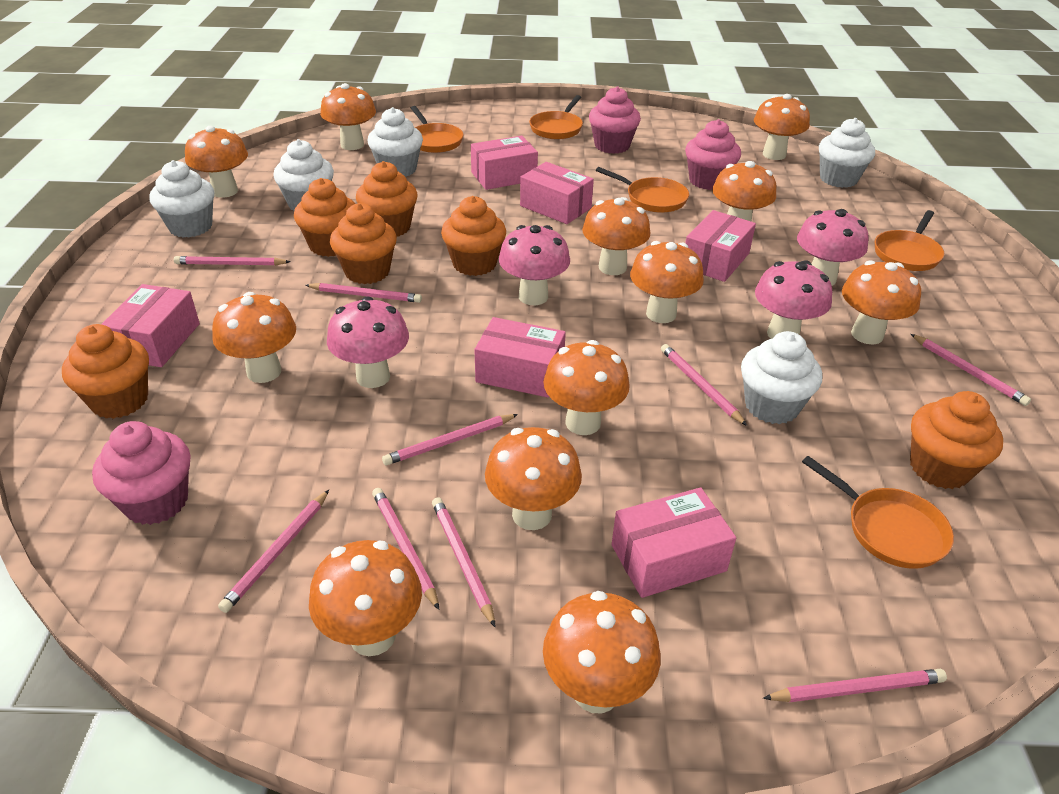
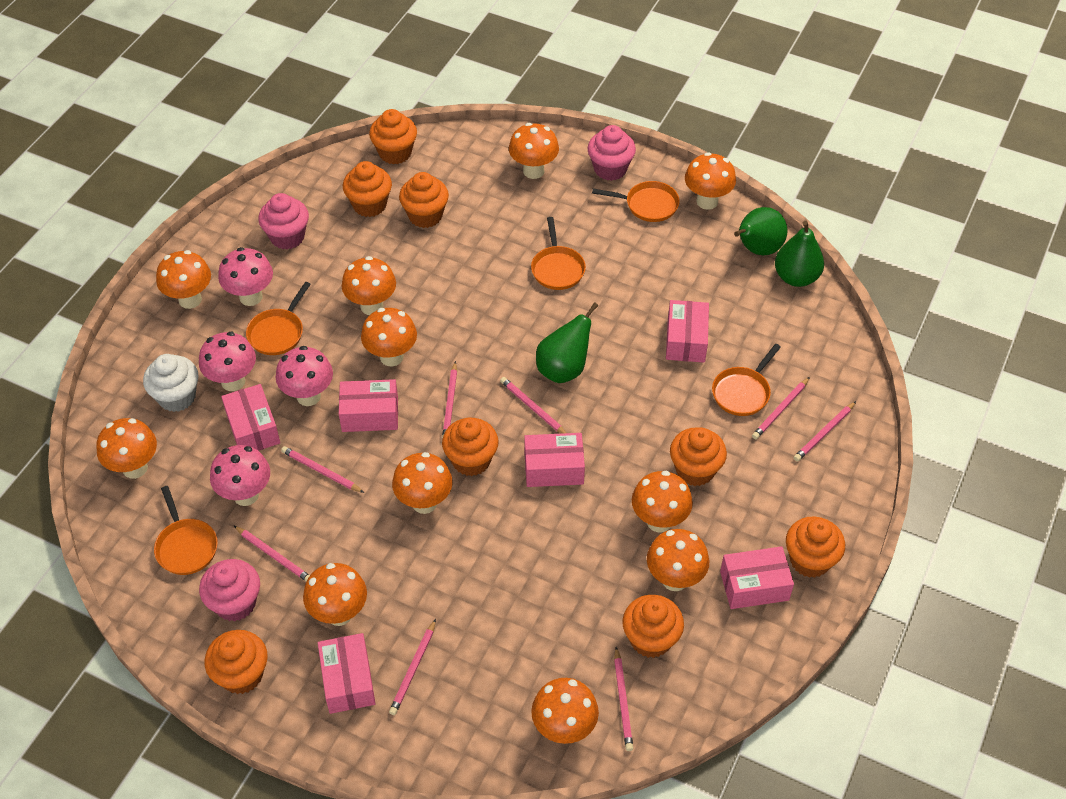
green pear: 0 -> 3
orange cupcake: 6 -> 8
orange mushroom: 12 -> 11
pink pencil: 9 -> 8
white cupcake: 5 -> 1

